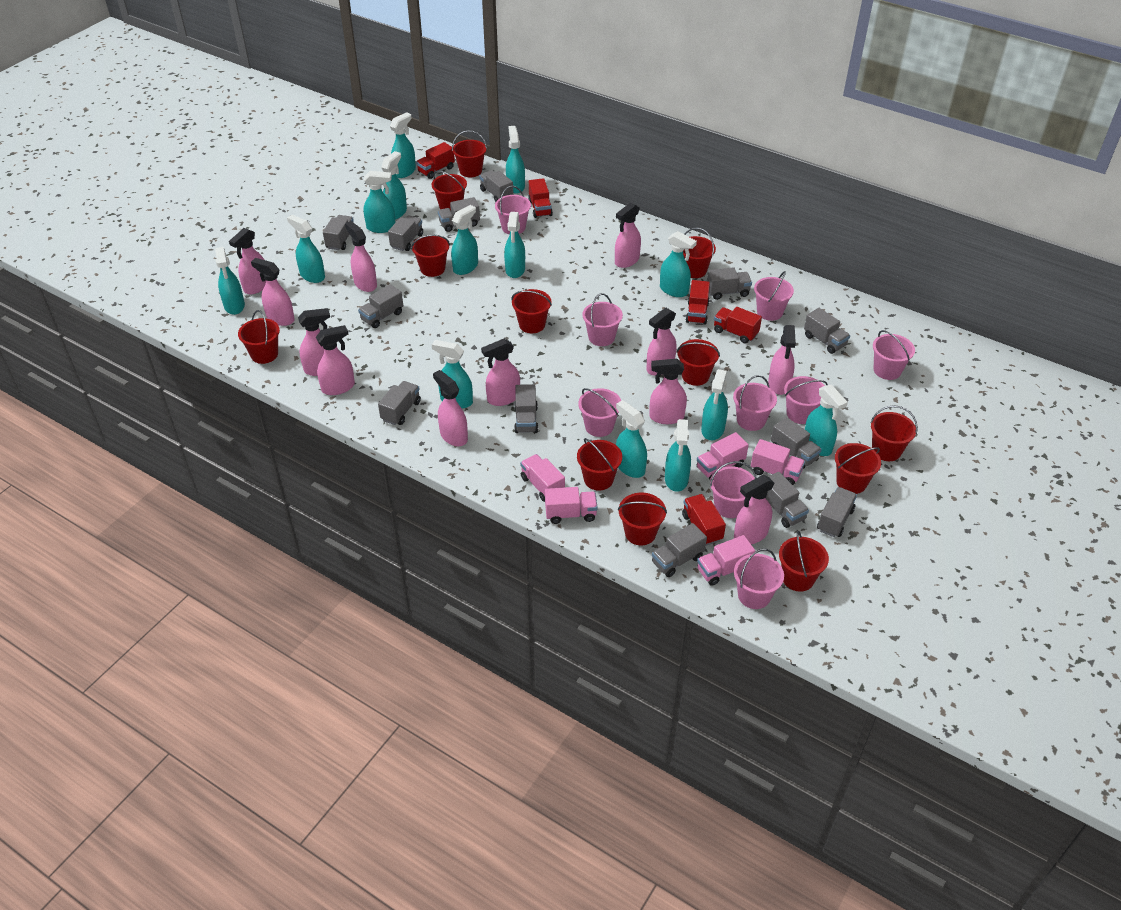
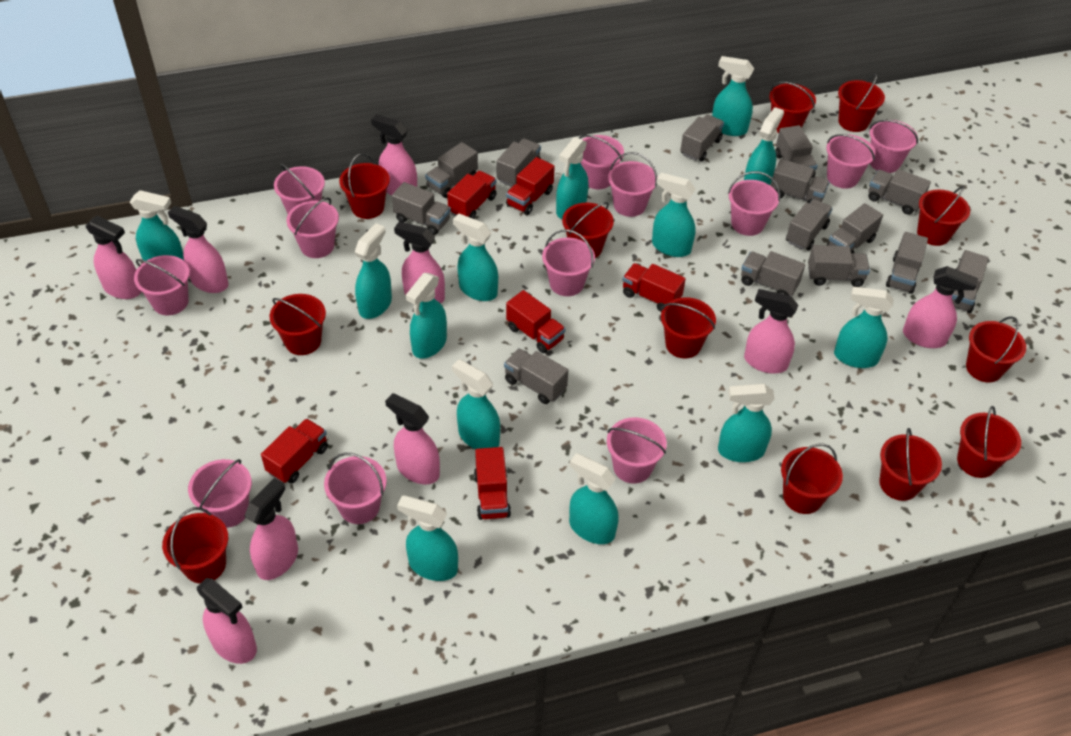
grey truck: 13 -> 14
pink bucket: 9 -> 12
pink spray bottle: 12 -> 9
pink truck: 5 -> 0
red truck: 5 -> 6
turquoise spray bottle: 14 -> 13

